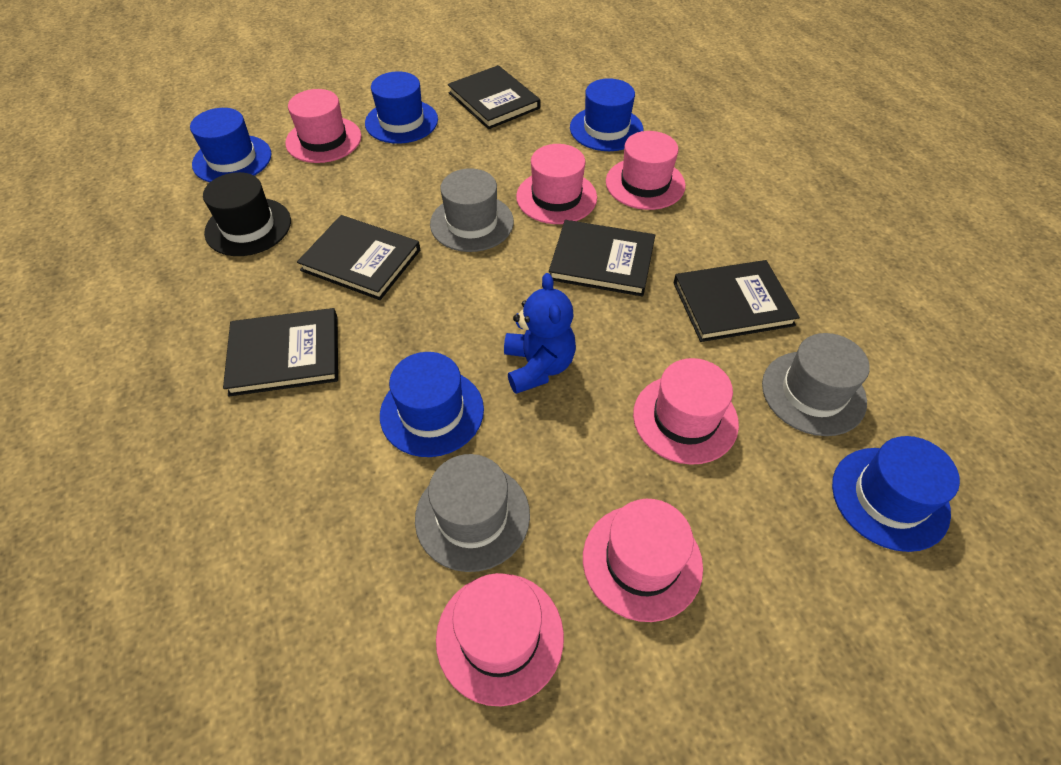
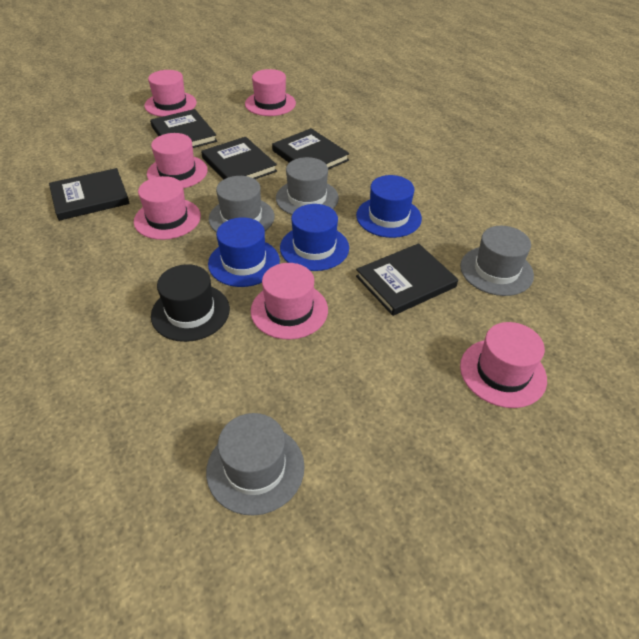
blue hat: 5 -> 3
blue teddy bear: 1 -> 0
grey hat: 3 -> 4

